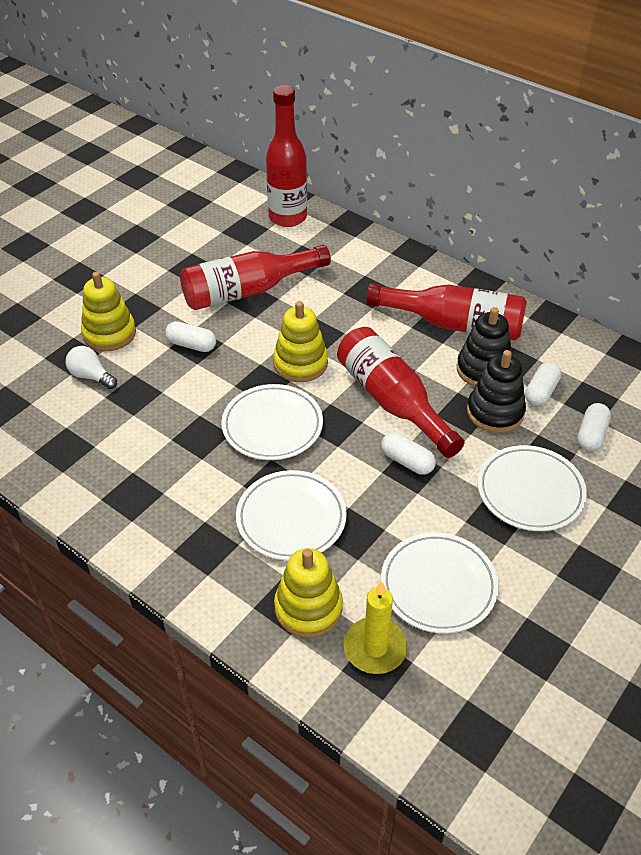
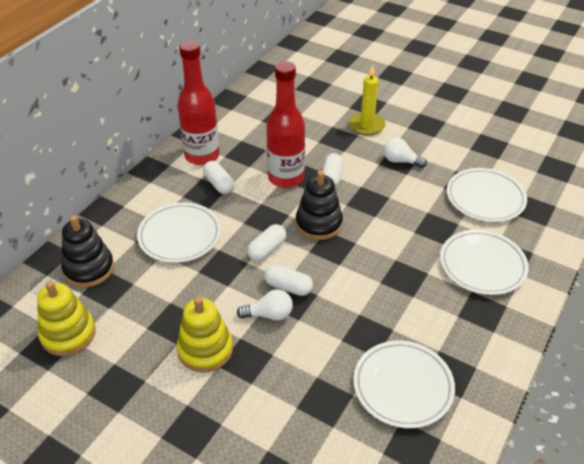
red bottle: 4 -> 2
white light bulb: 1 -> 2
yellow stacking toy: 3 -> 2

